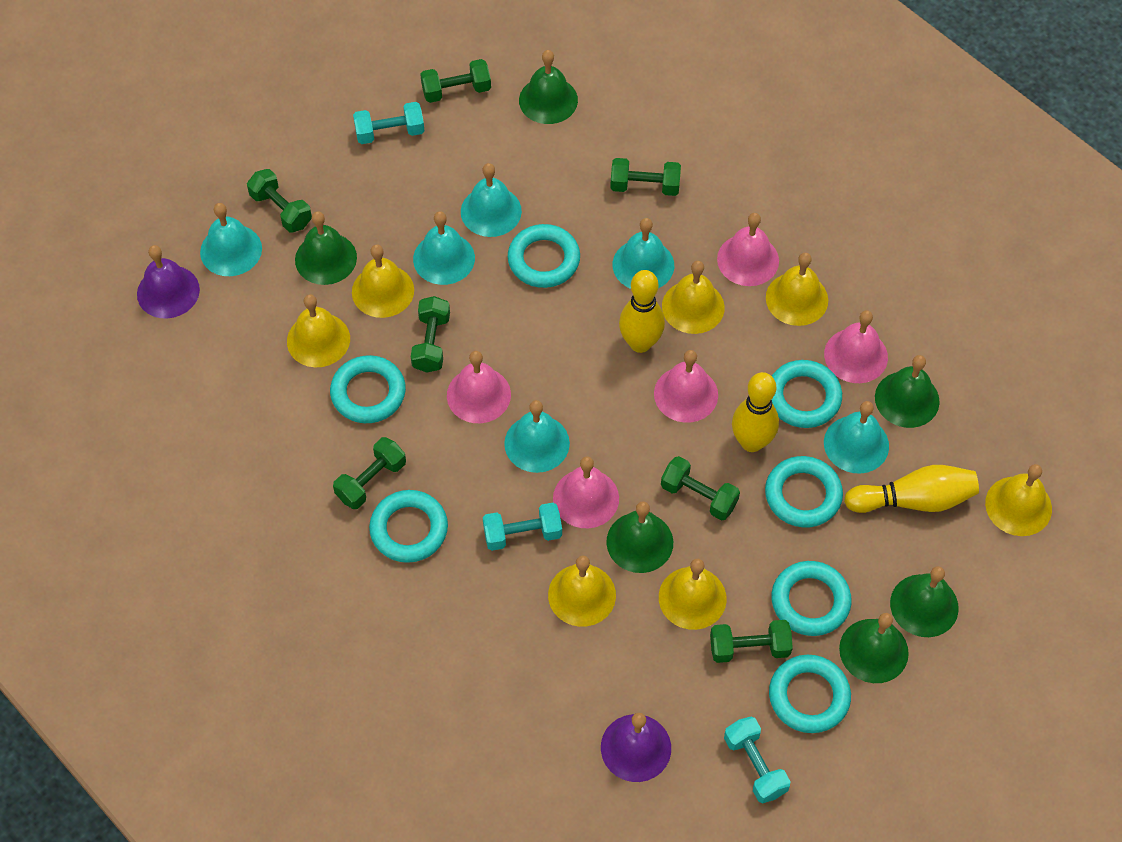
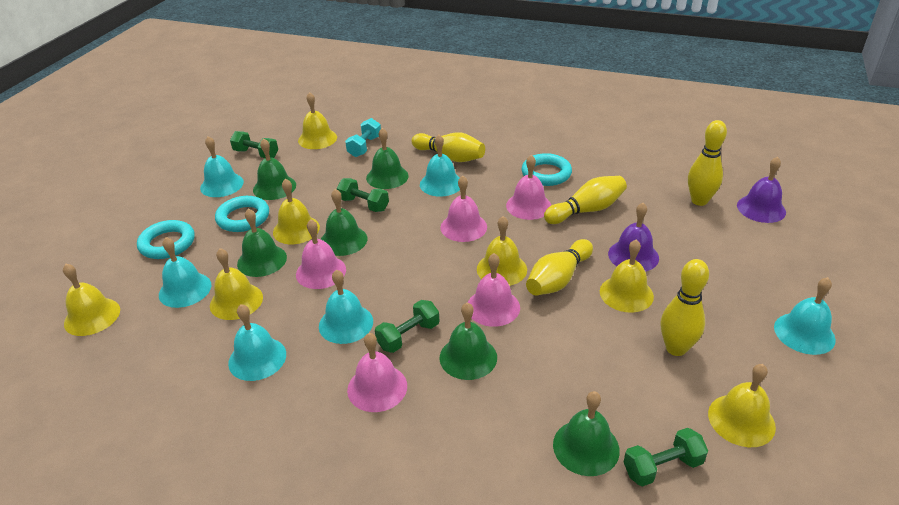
green dumbbell: 7 -> 4
turquoise dumbbell: 3 -> 1
turquoise ring: 7 -> 3
yellow bowling pin: 3 -> 5

